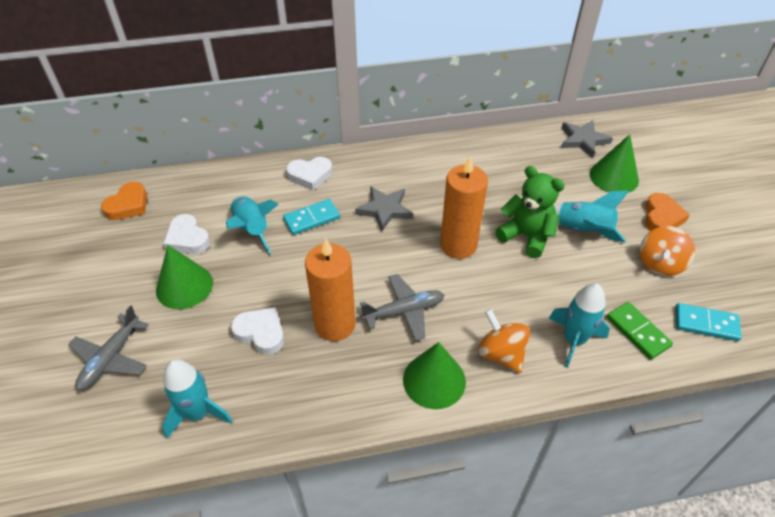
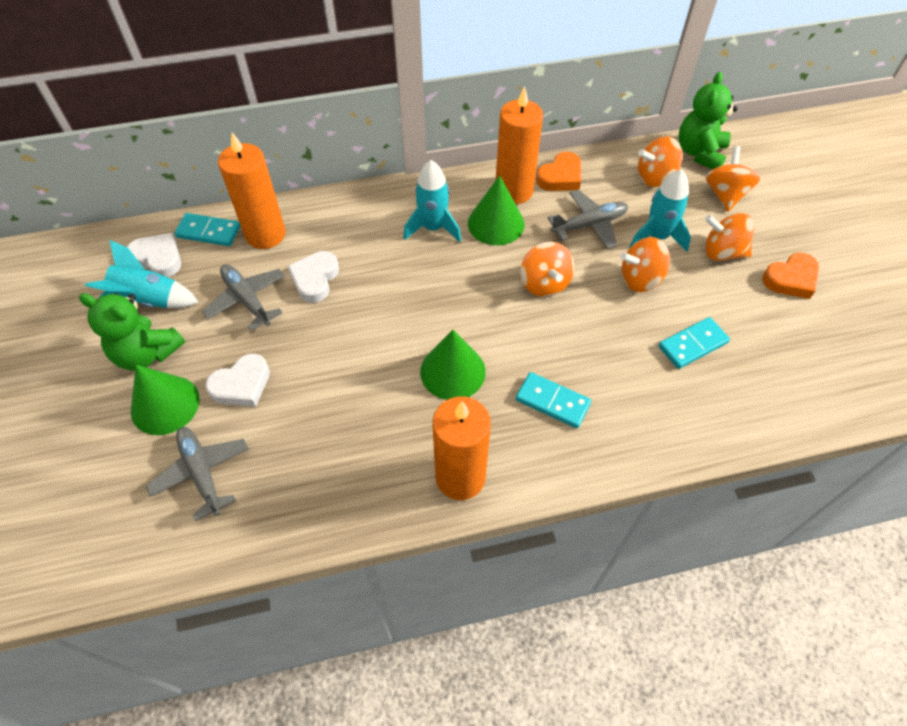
green domino: 1 -> 0
green teddy bear: 1 -> 2
grey plane: 2 -> 3
grey star: 2 -> 0
orange candle: 2 -> 3
orange spinning top: 2 -> 5
turquoise domino: 2 -> 3
turquoise rocket: 4 -> 3

